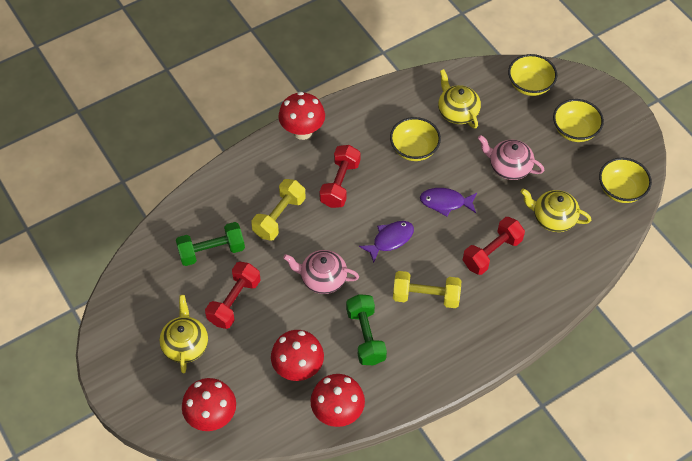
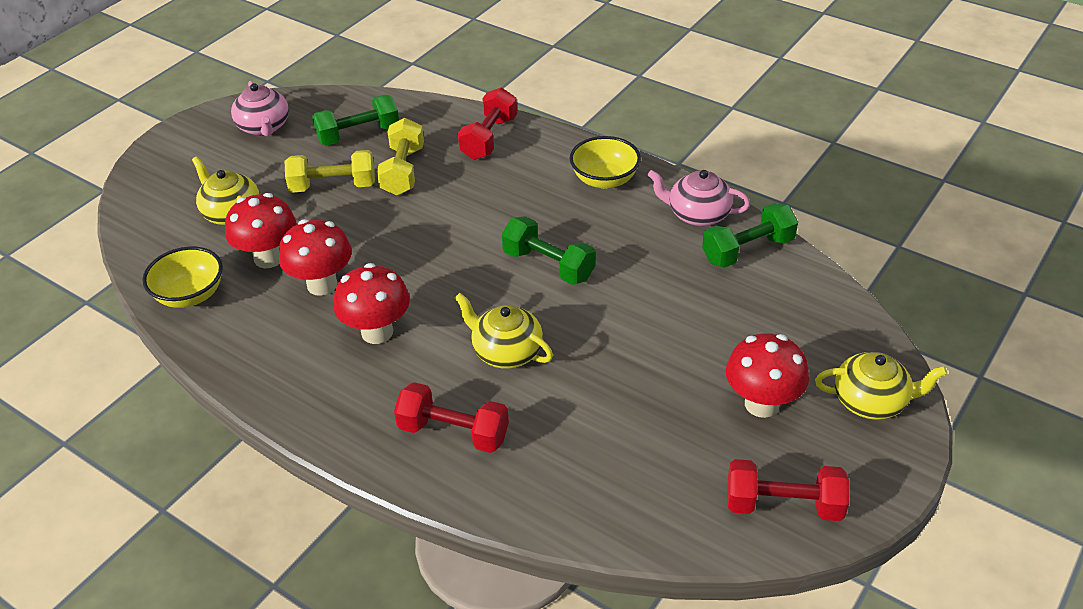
green dumbbell: 2 -> 3
purple fish: 2 -> 0
yellow bowl: 4 -> 2

